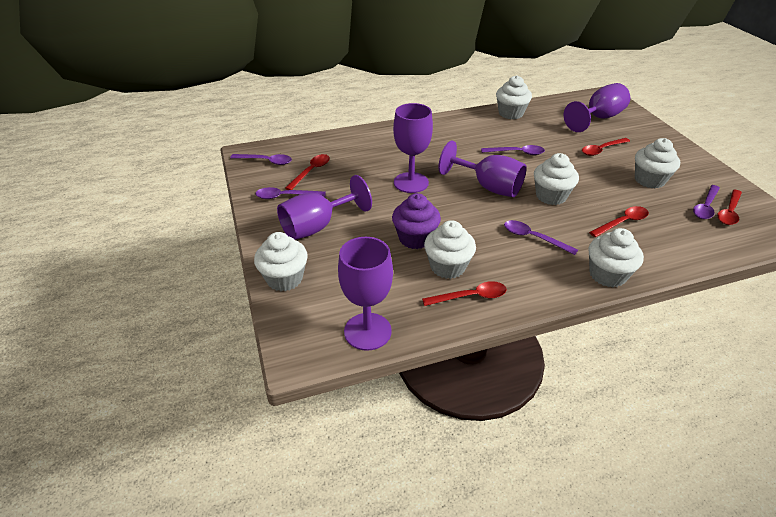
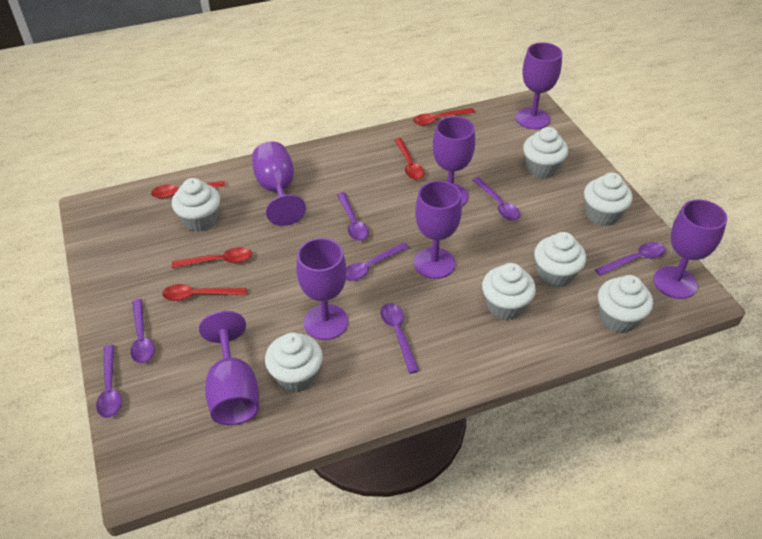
purple cupcake: 1 -> 0
purple goblet: 5 -> 7
purple spoon: 5 -> 7
white cupcake: 6 -> 7

